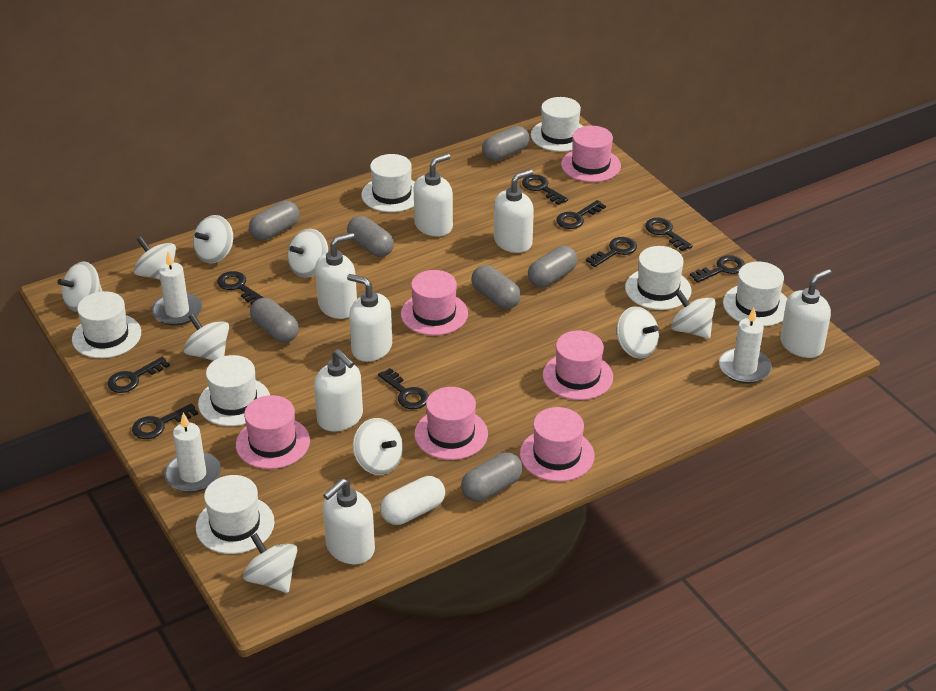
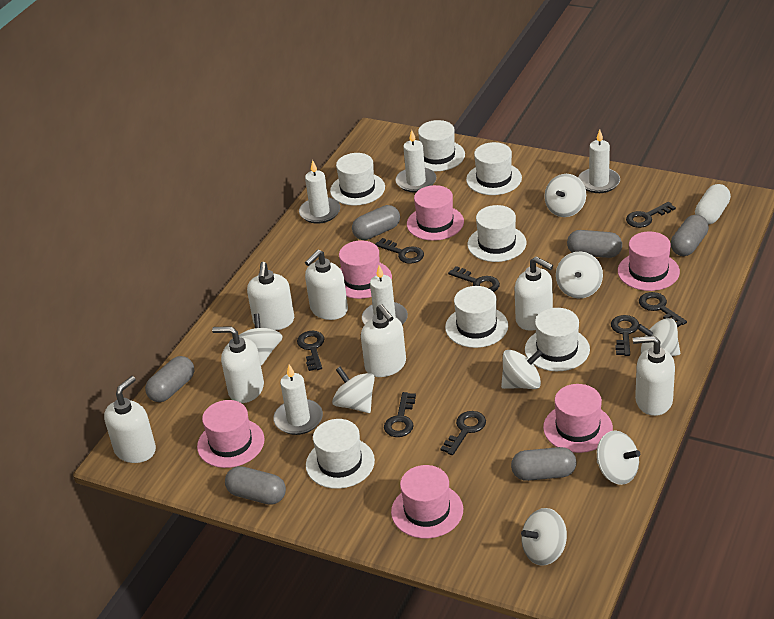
black key: 9 -> 8
grey capsule: 7 -> 6
white candle: 3 -> 5
white spinning top: 9 -> 8

